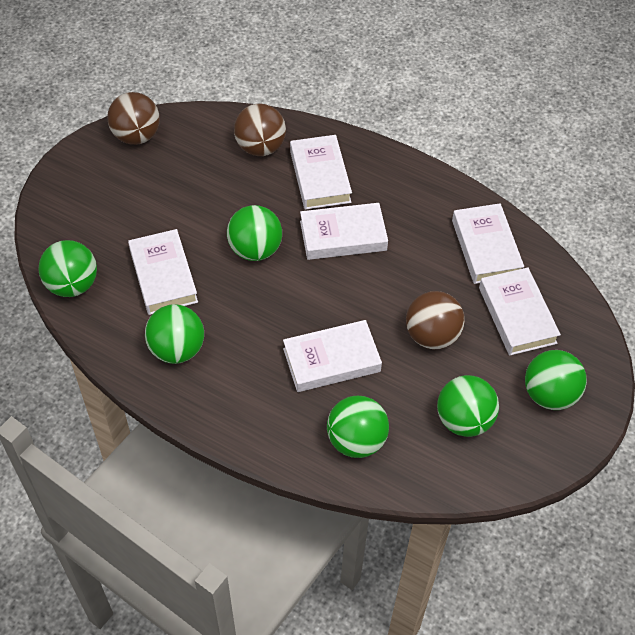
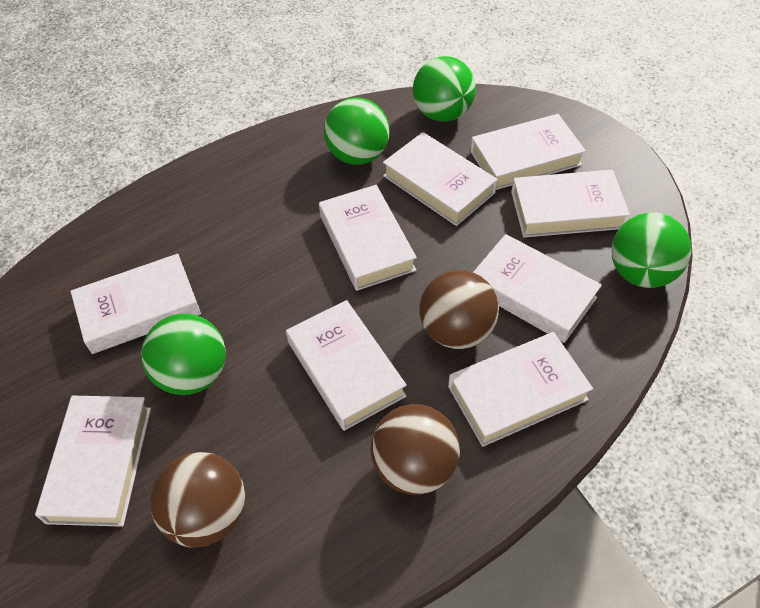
green ball: 6 -> 4
white book: 6 -> 9

